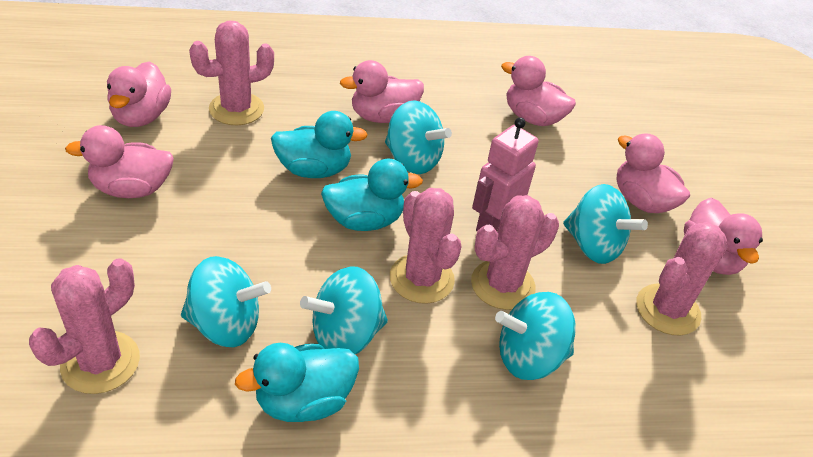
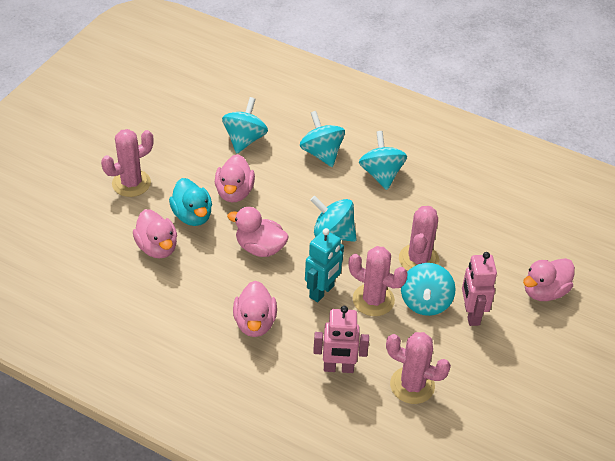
pink cactus: 5 -> 4
pink duck: 6 -> 5
pink robot: 1 -> 2
turquoise duck: 3 -> 1
turquoise robot: 0 -> 1

